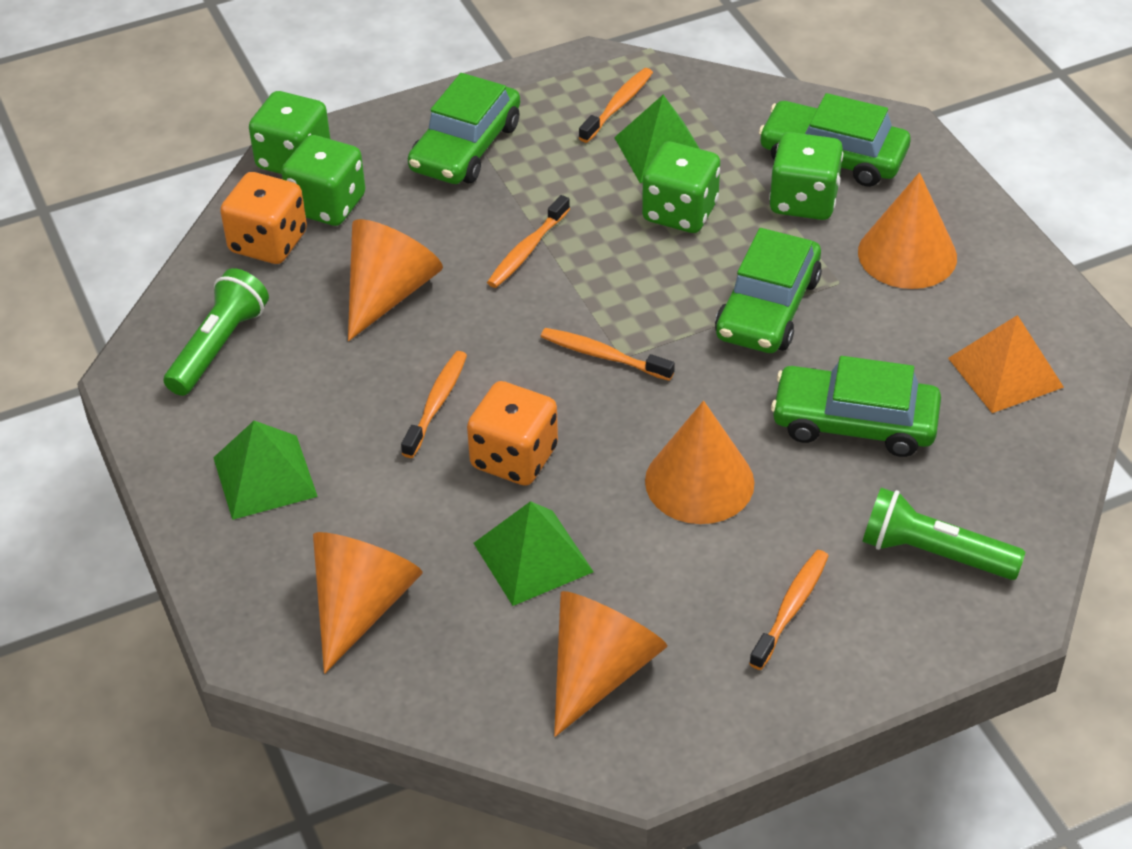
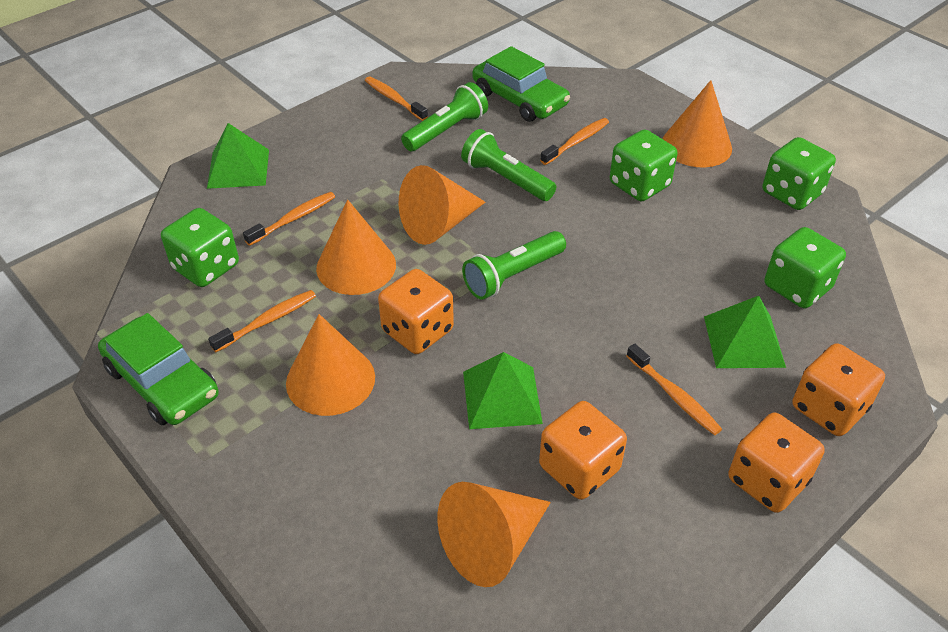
green car: 4 -> 2
green flashlight: 2 -> 3
orange dice: 2 -> 4
orange pyramid: 1 -> 0

